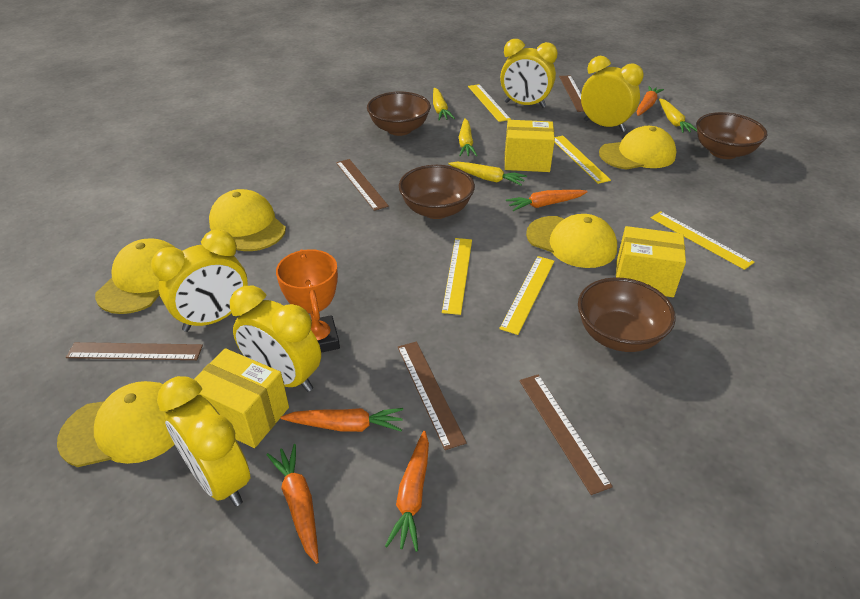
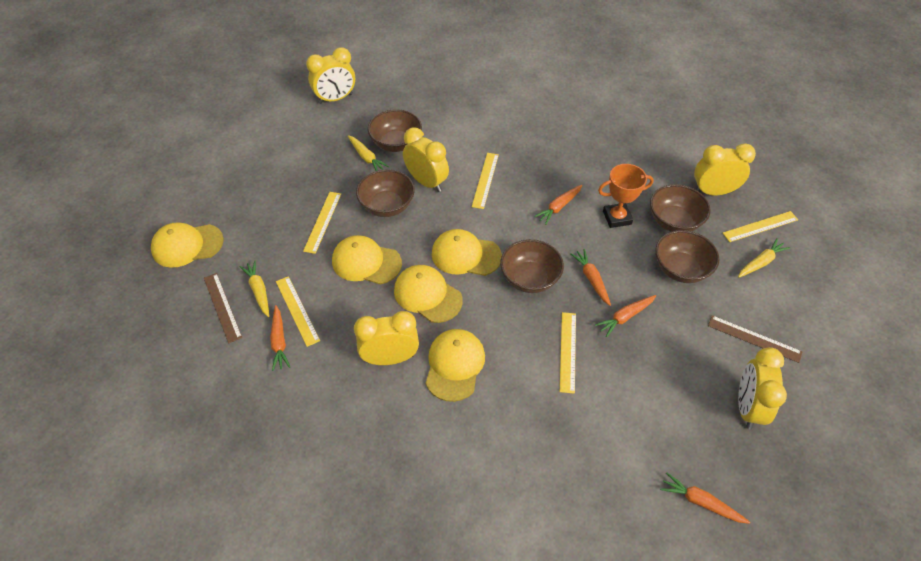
brown bowl: 4 -> 5
brown ruler: 5 -> 2
yellow box: 3 -> 0
yellow carrot: 4 -> 3

